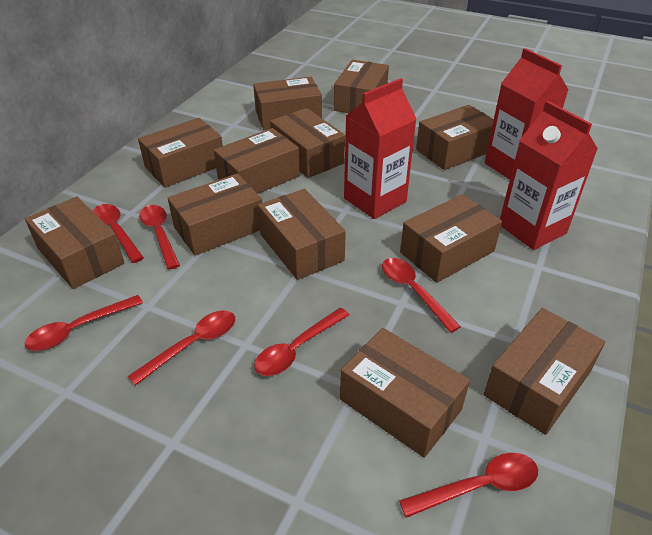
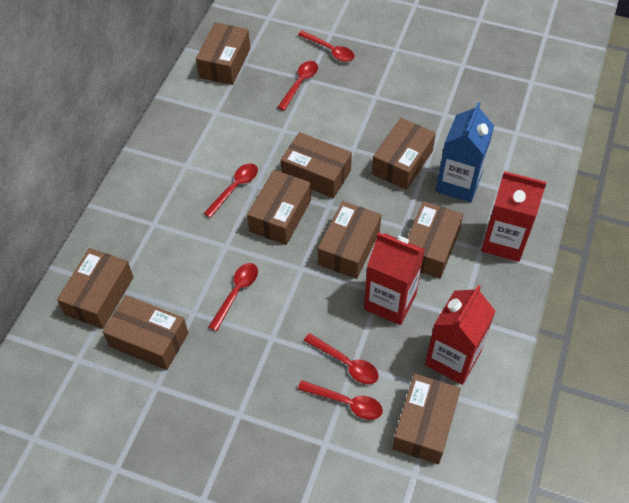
blue carton: 0 -> 1
brown box: 12 -> 9
red spoon: 7 -> 6

